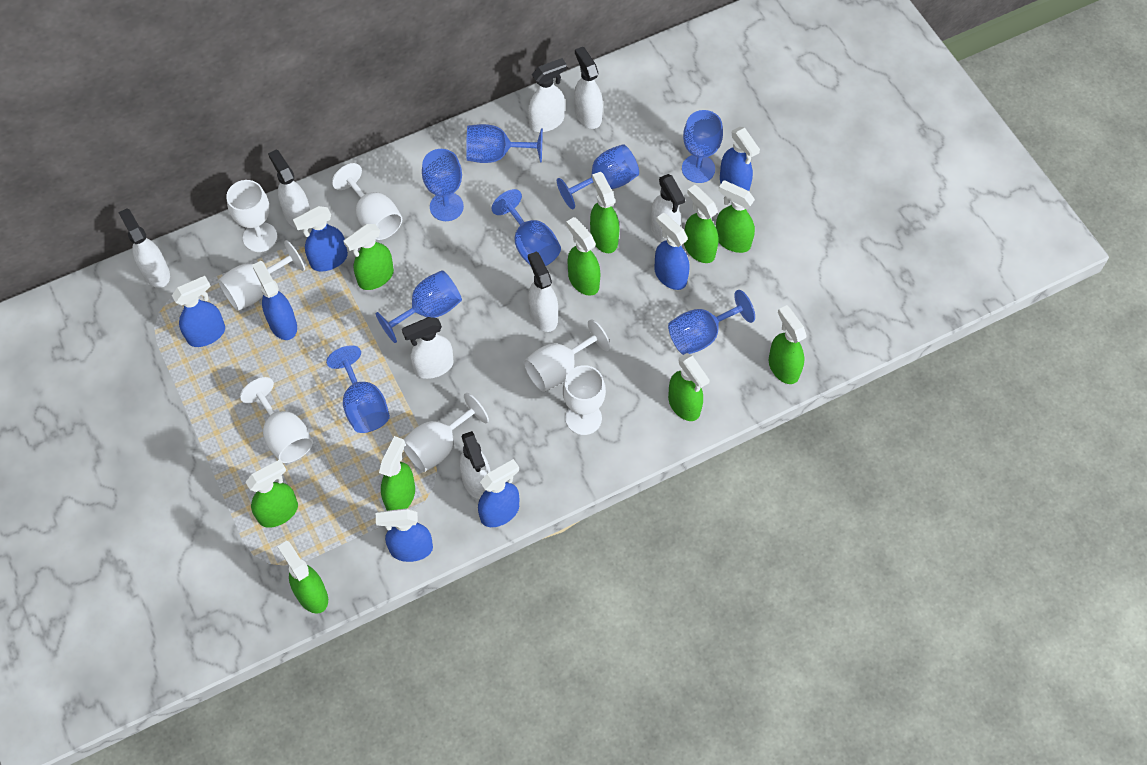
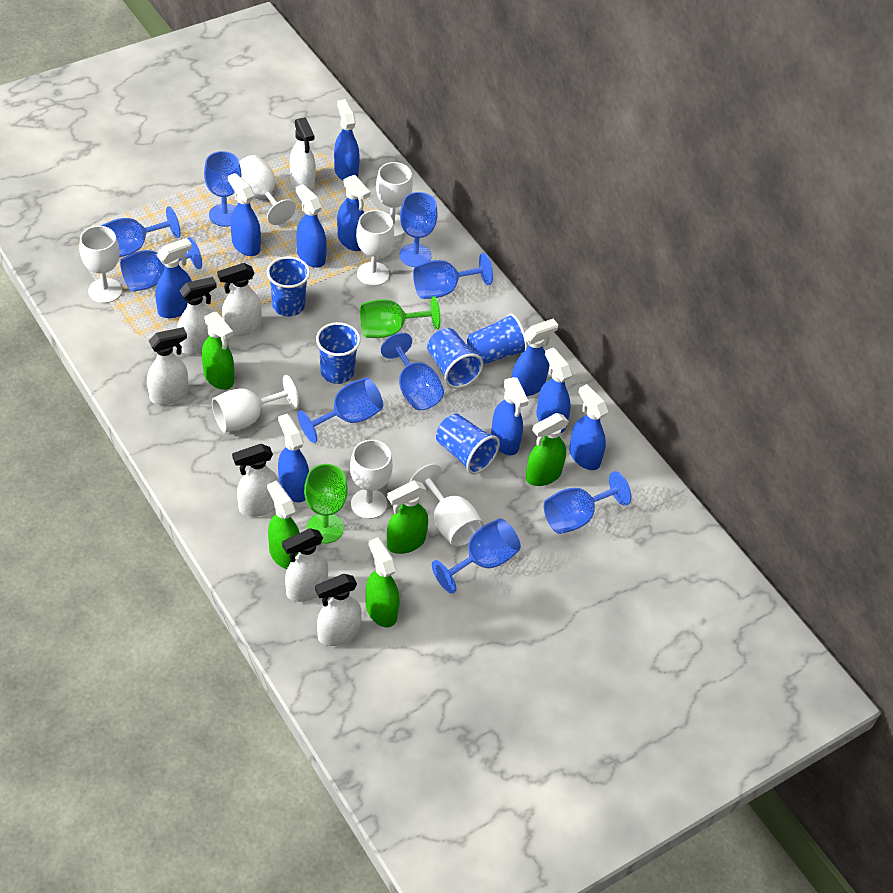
blue cup: 0 -> 5
blue goblet: 8 -> 9
blue spray bottle: 7 -> 10
green goblet: 0 -> 2
green spray bottle: 10 -> 5
white spray bottle: 8 -> 7

